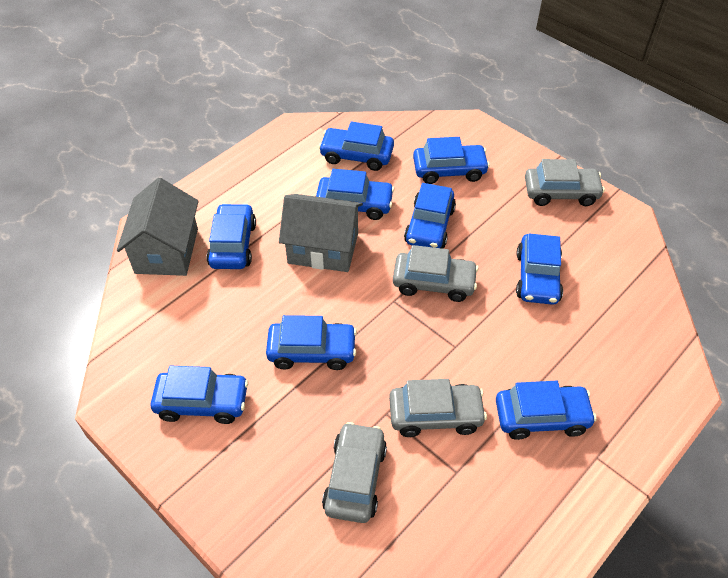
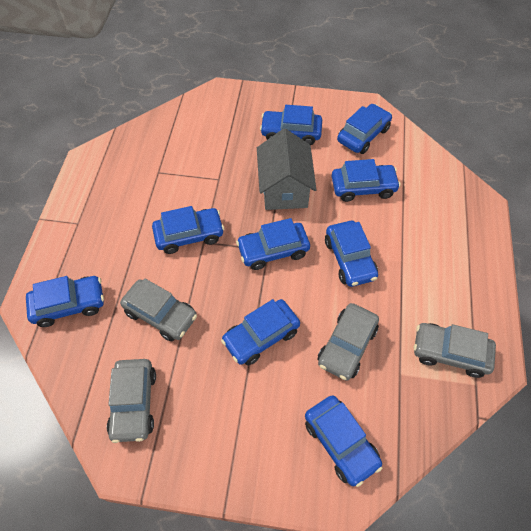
grey house: 2 -> 1

